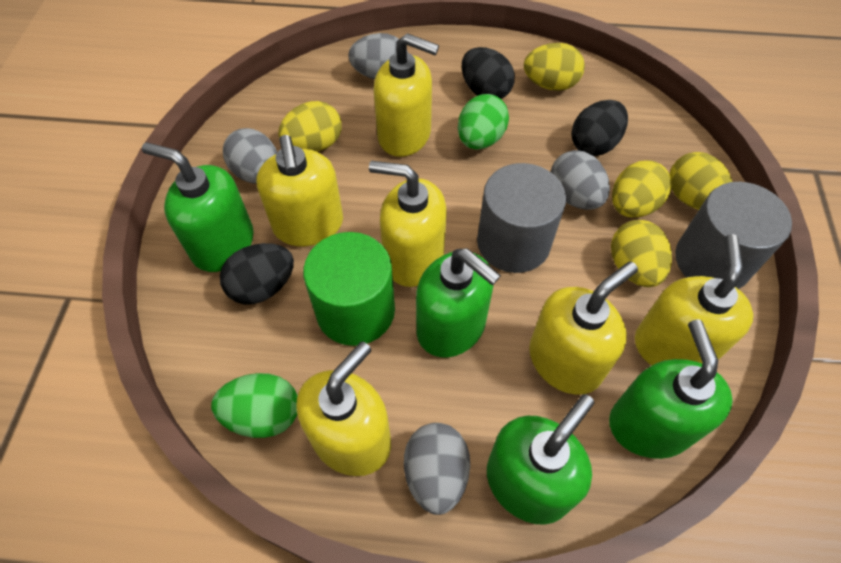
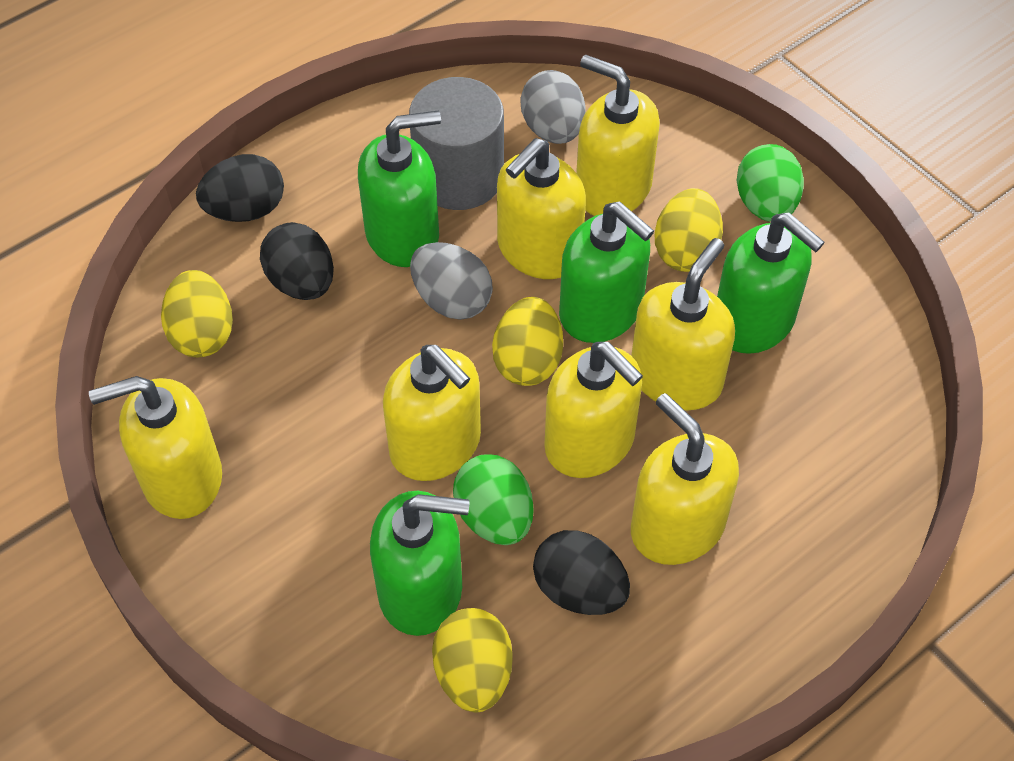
green cylinder: 1 -> 0
grey cylinder: 2 -> 1
grey egg: 4 -> 2
yellow egg: 5 -> 4
yellow soap dispenser: 6 -> 7

